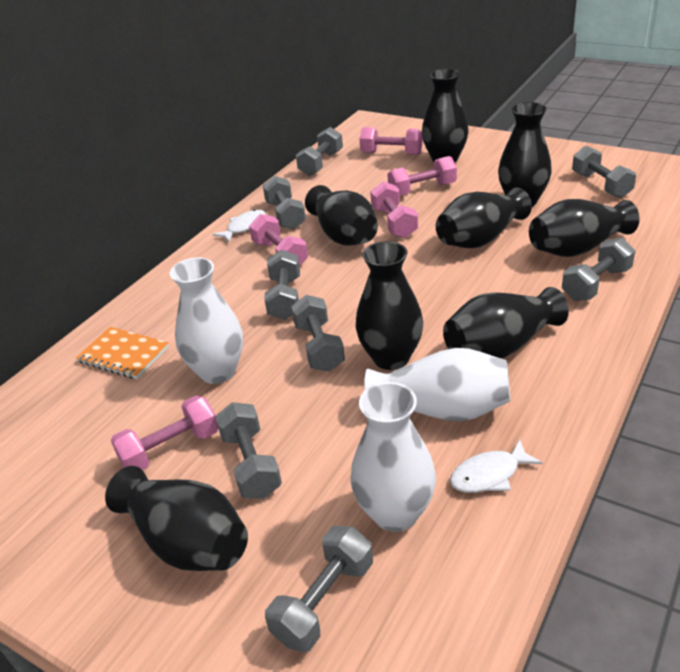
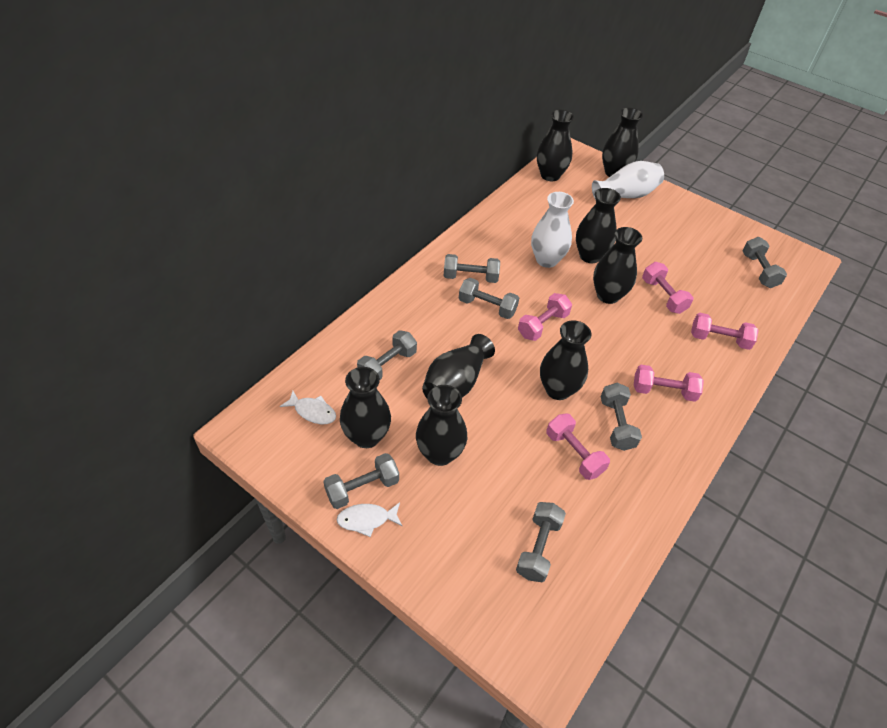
grey dumbbell: 8 -> 7
orange notebook: 1 -> 0
white vase: 3 -> 2

